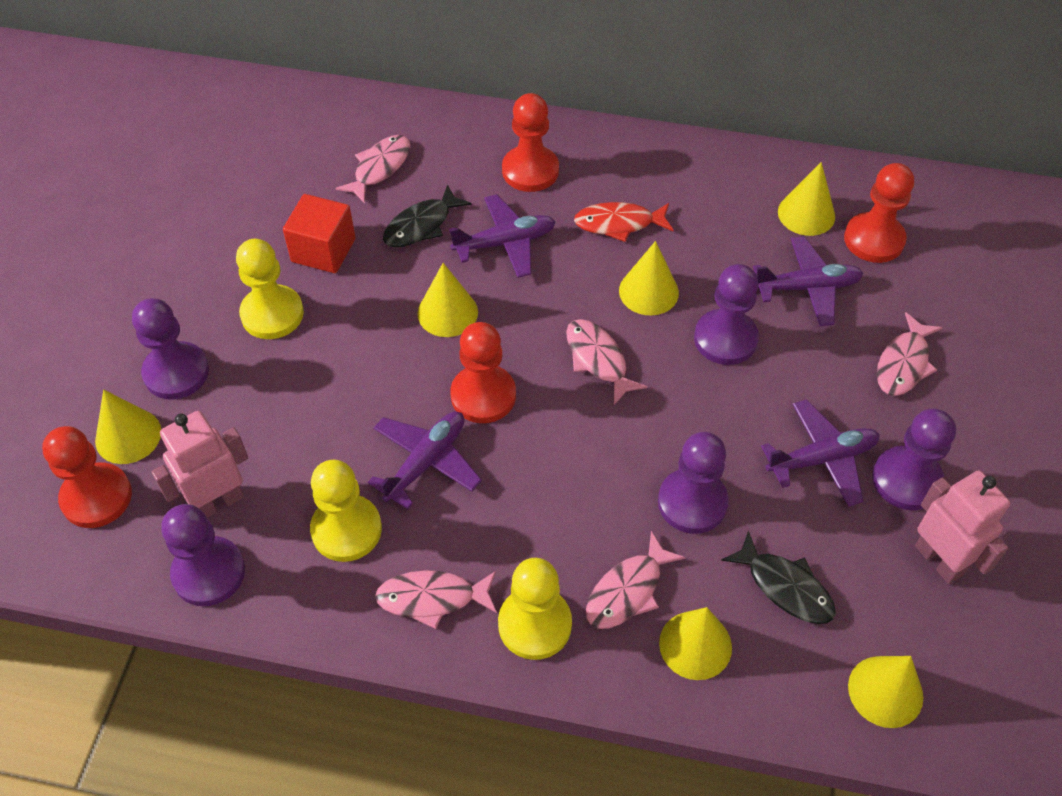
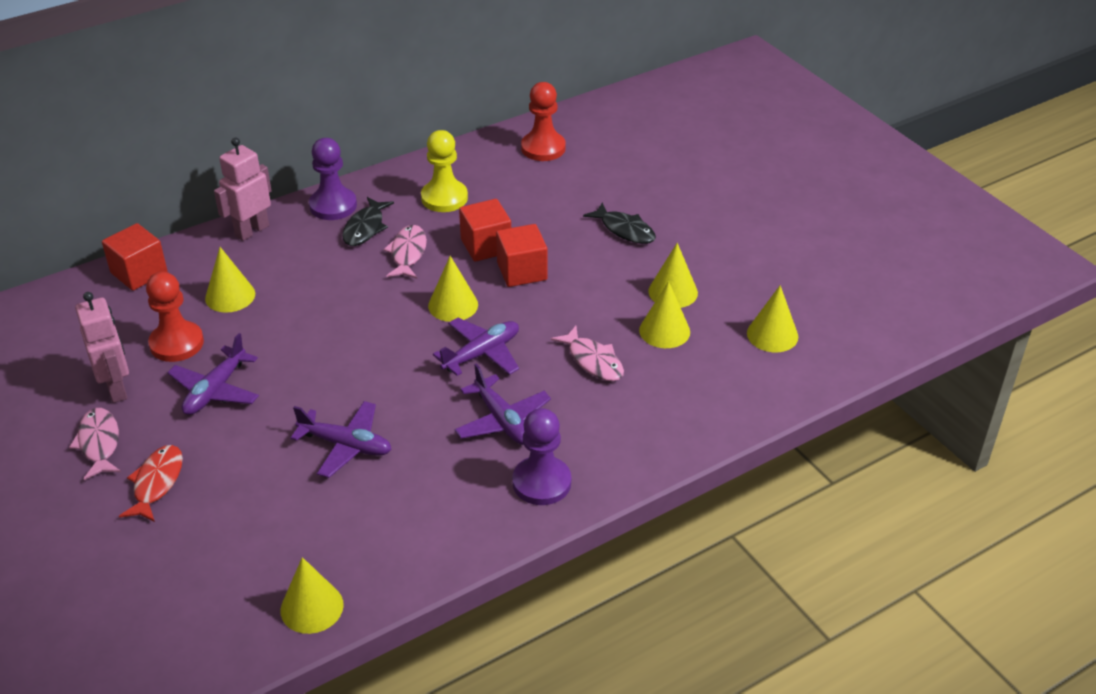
pink fish: 5 -> 3
purple pawn: 5 -> 2
red cube: 1 -> 3
red pawn: 4 -> 2
yellow pawn: 3 -> 1

